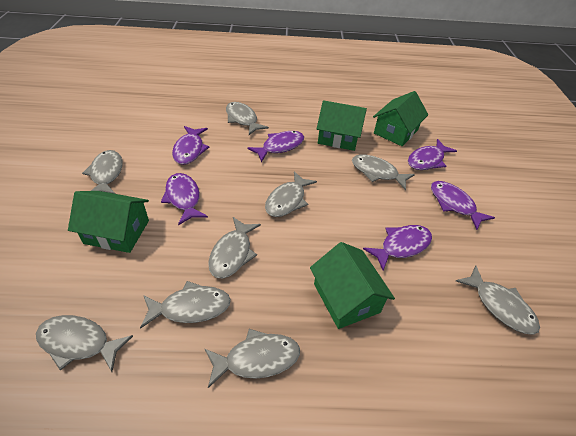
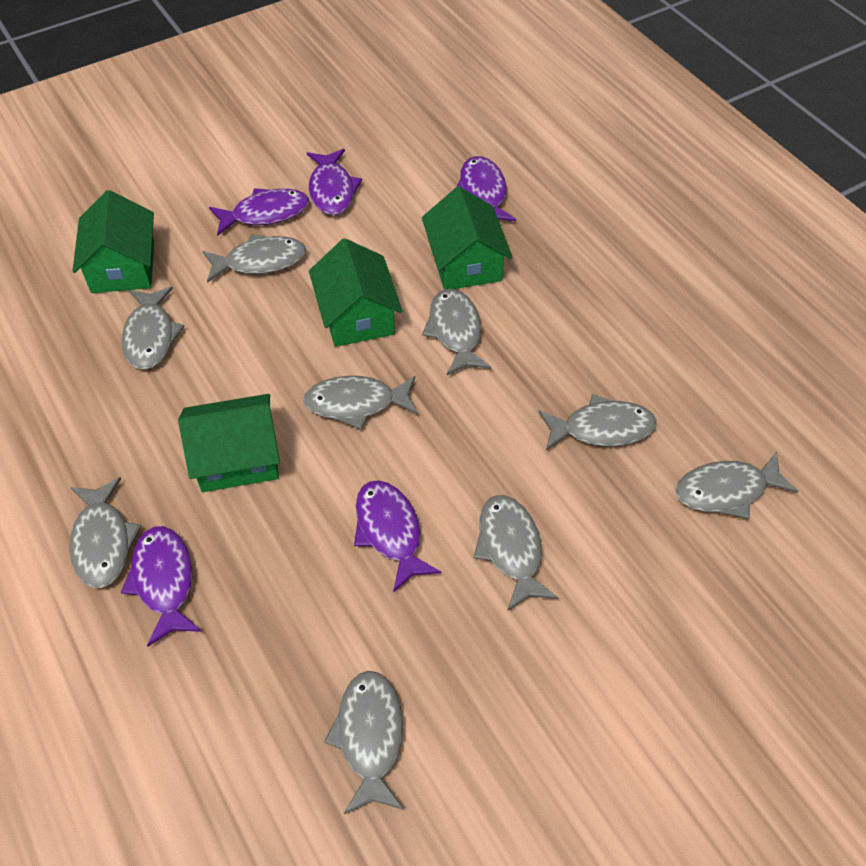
purple fish: 6 -> 5

